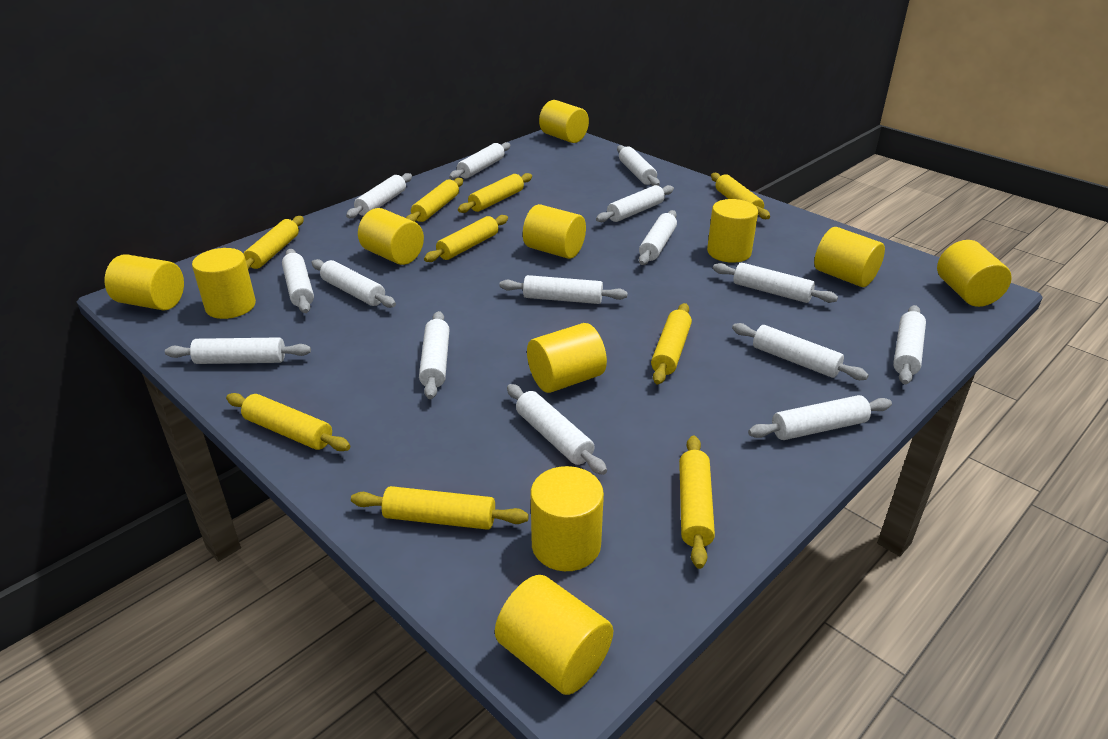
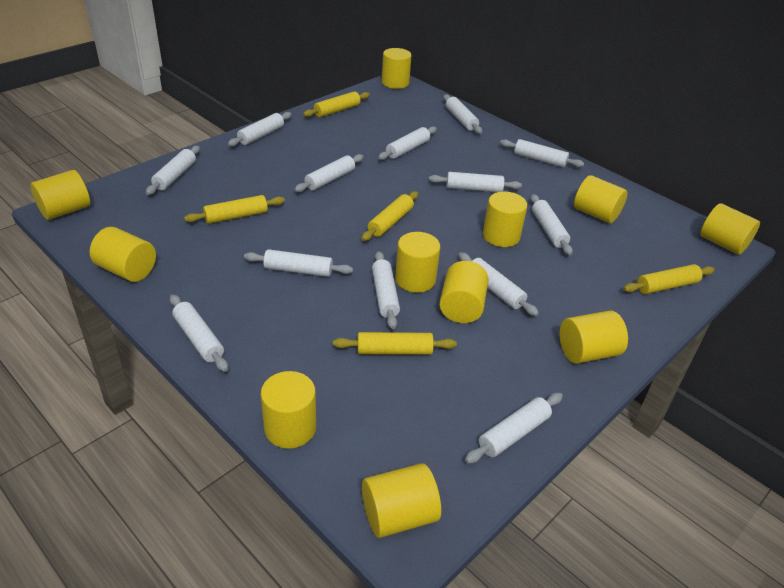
white rolling pin: 15 -> 13
yellow rolling pin: 9 -> 5

